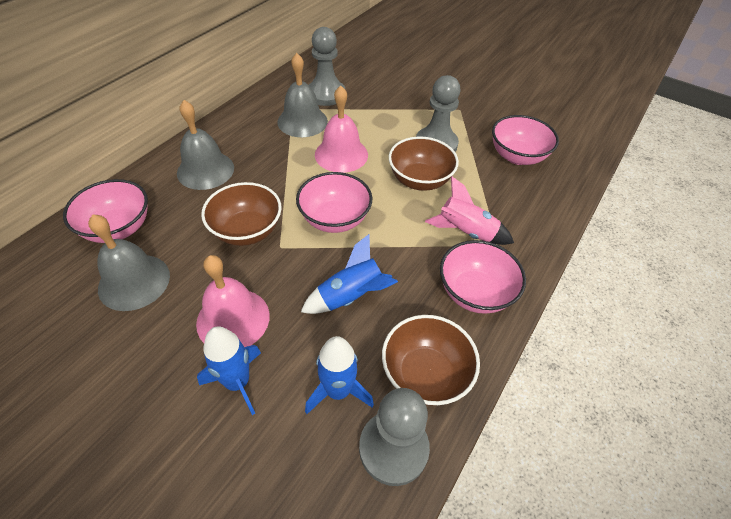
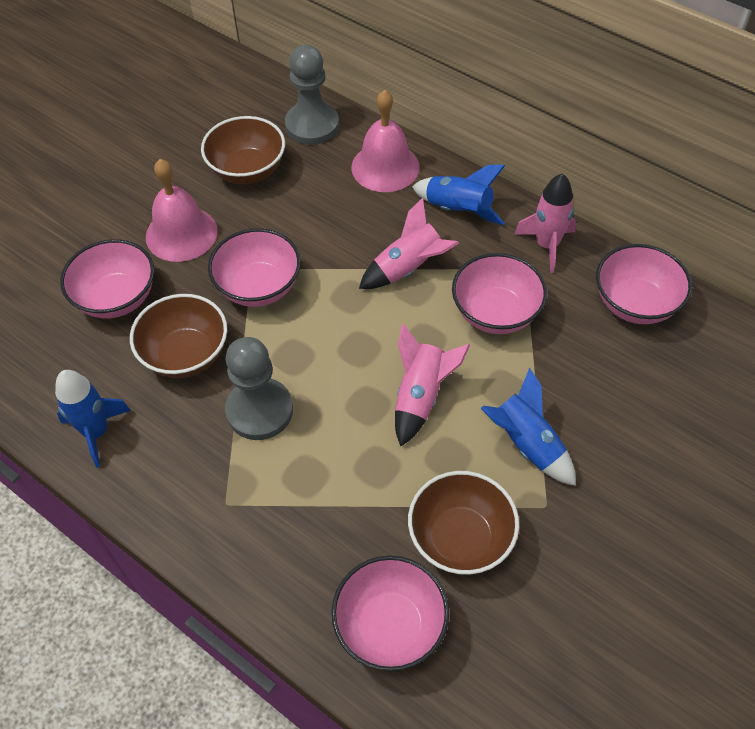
grey bell: 3 -> 0
grey pawn: 3 -> 2
pink bowl: 4 -> 5
pink rocket: 1 -> 3

